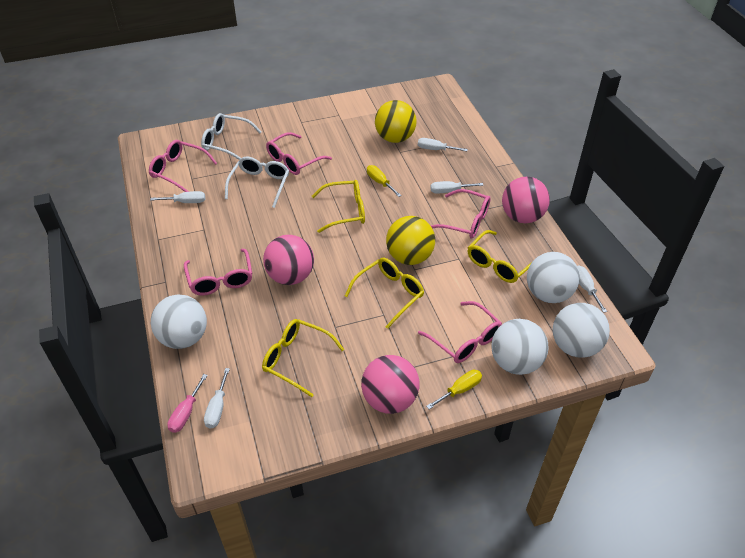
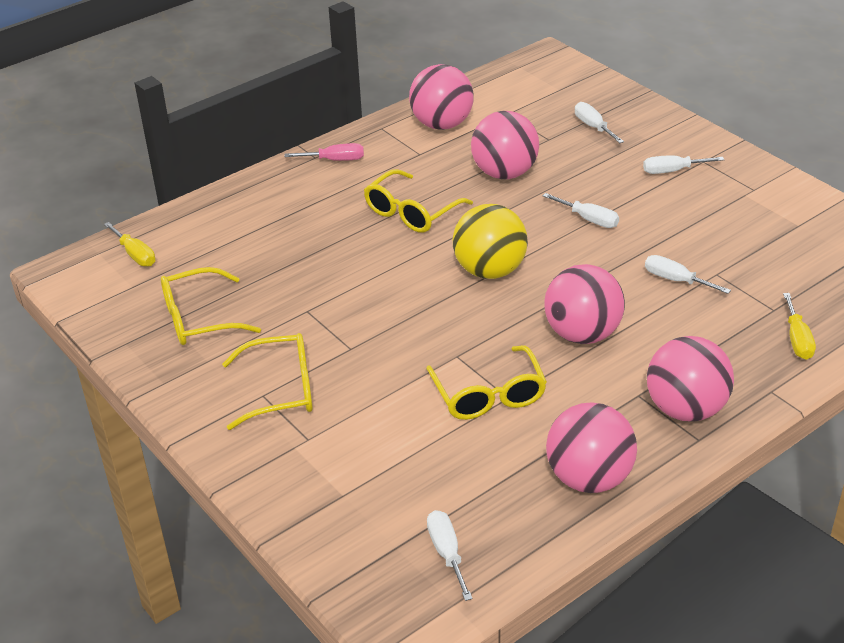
pink ball: 3 -> 5
pink glasses: 5 -> 0
white ball: 4 -> 0
white glasses: 2 -> 0
yellow ball: 2 -> 1

